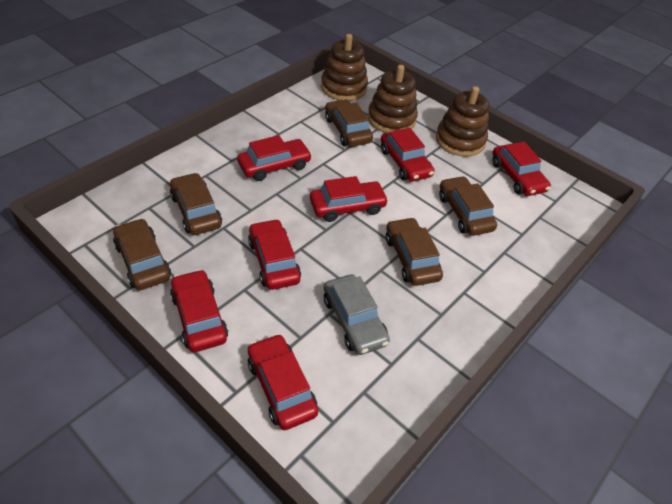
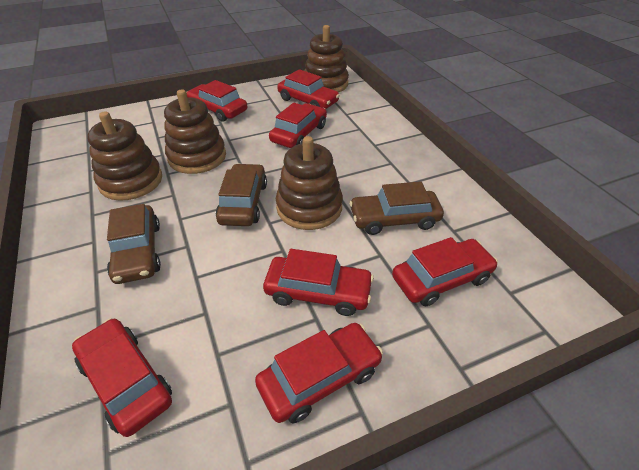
brown car: 5 -> 3
brown stacking toy: 3 -> 4
grey car: 1 -> 0

